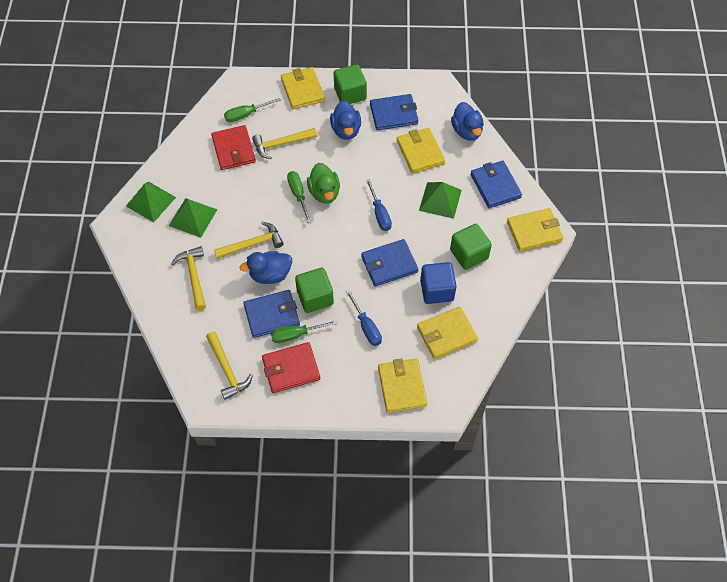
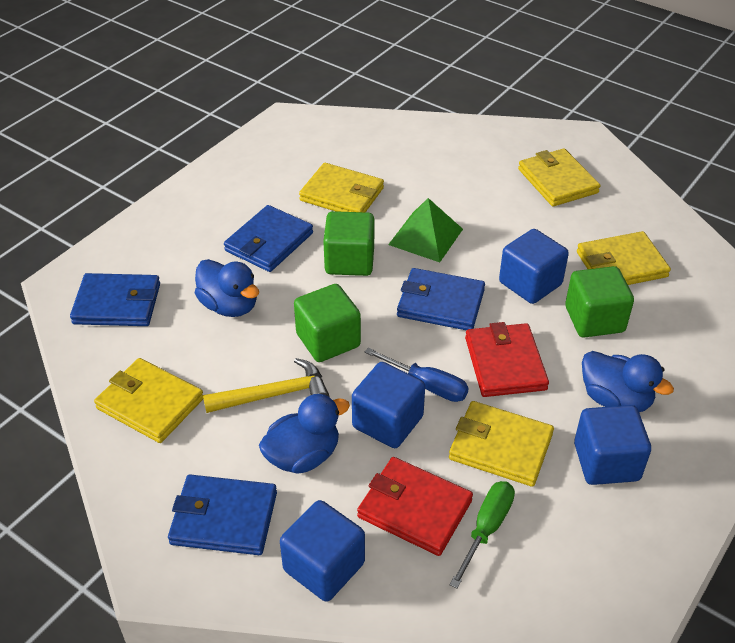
blue cube: 1 -> 4
blue screwdriver: 2 -> 1
green duck: 1 -> 0
green pyramid: 3 -> 1
green screwdriver: 3 -> 1
yellow hammer: 4 -> 1

